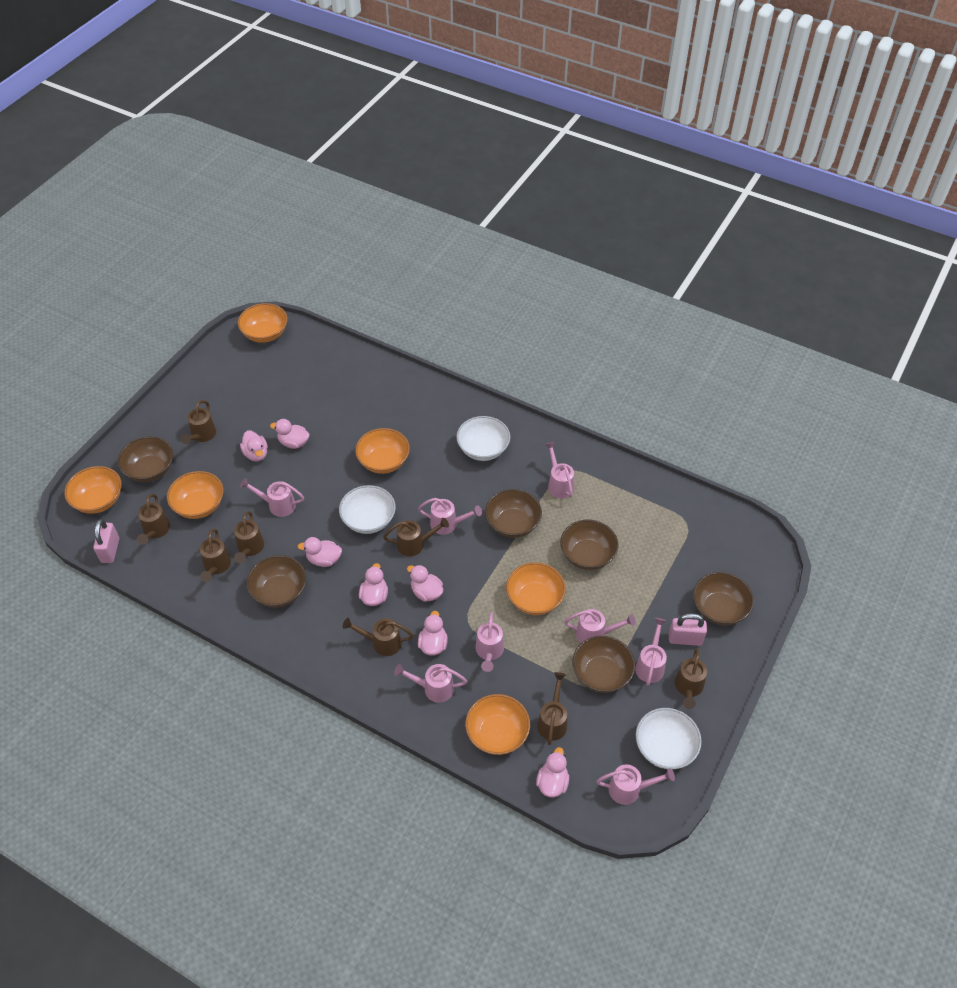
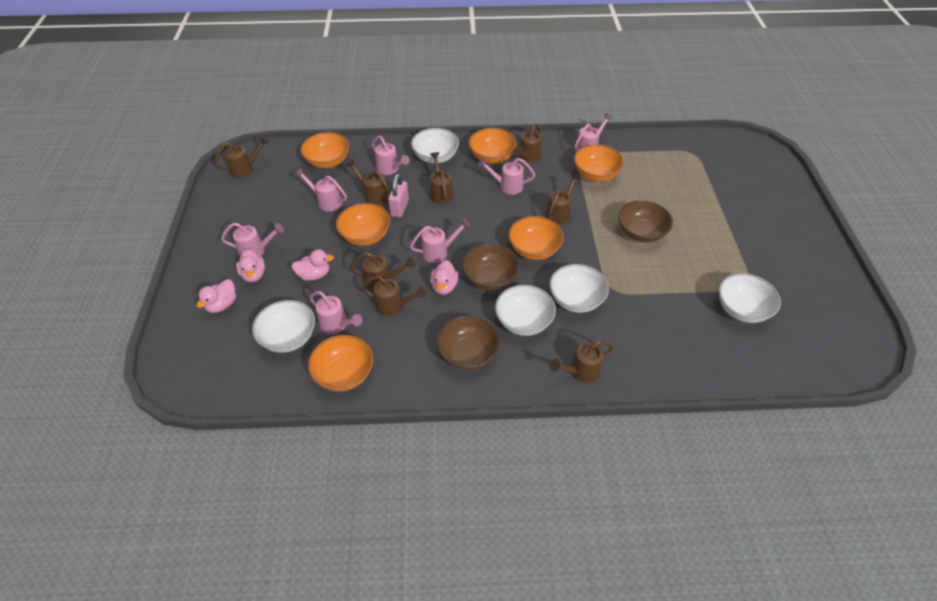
brown bowl: 6 -> 3
pink duck: 7 -> 4
pink padlock: 2 -> 1
pink watering can: 8 -> 7
white bowl: 3 -> 5

